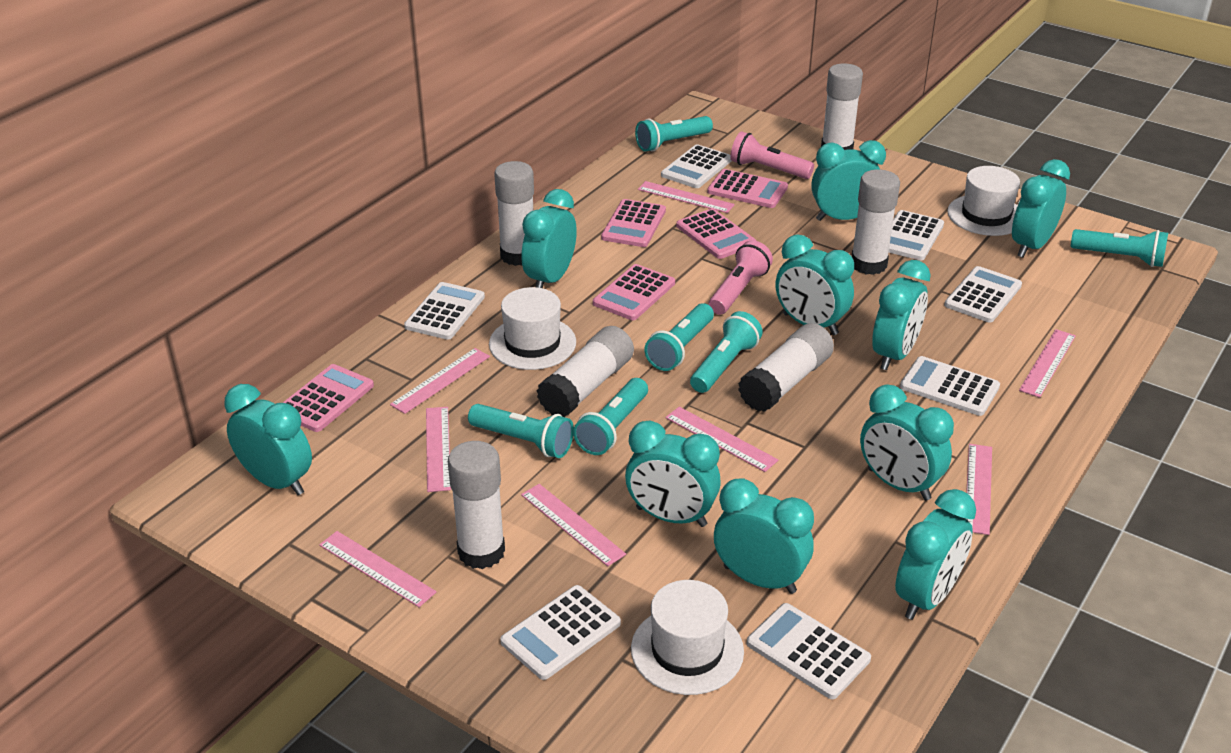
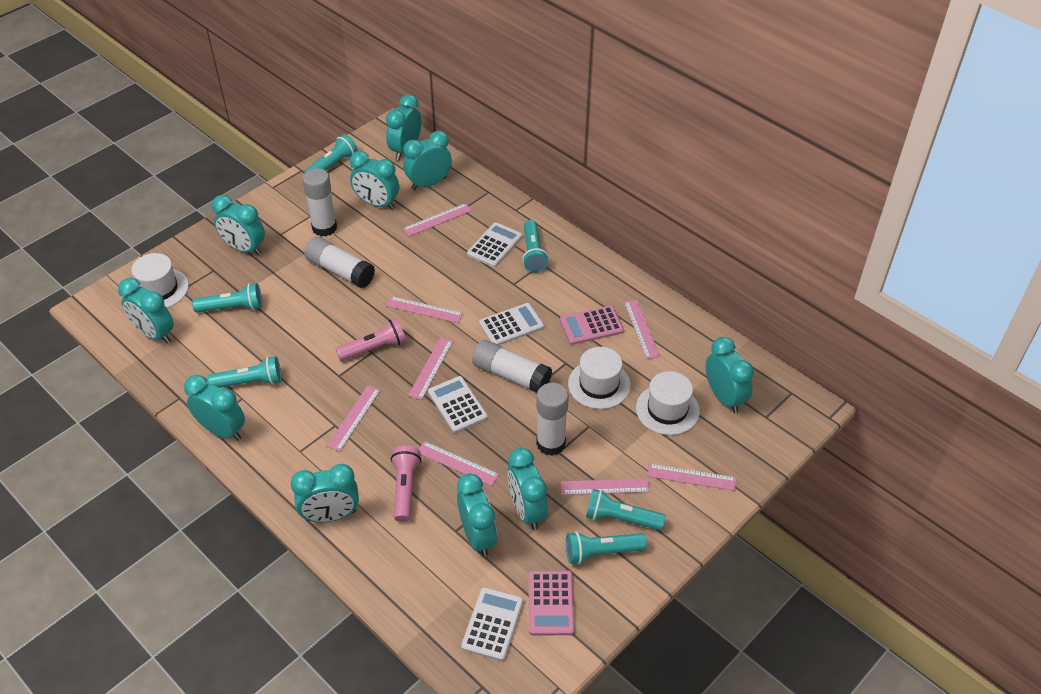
pink calculator: 5 -> 2
white calculator: 7 -> 4
white glue stick: 6 -> 4

